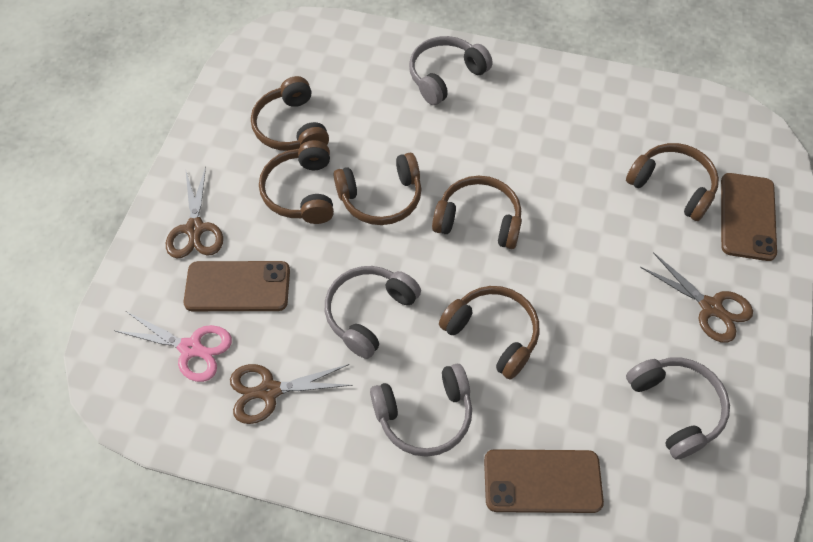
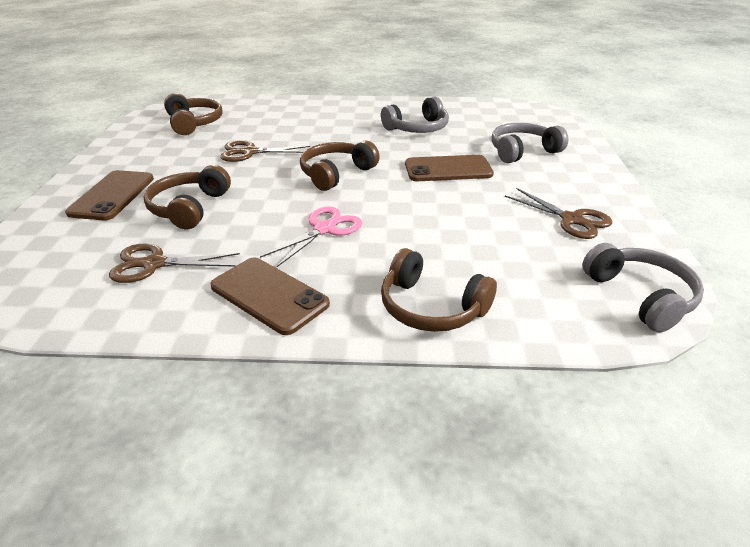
brown headphones: 6 -> 4
grey headphones: 4 -> 3

